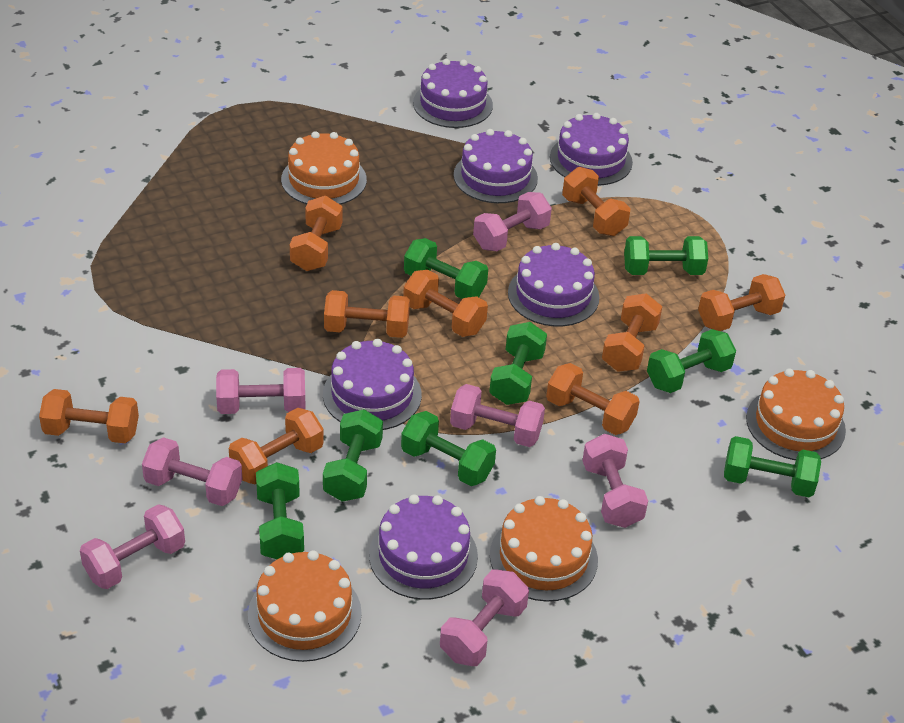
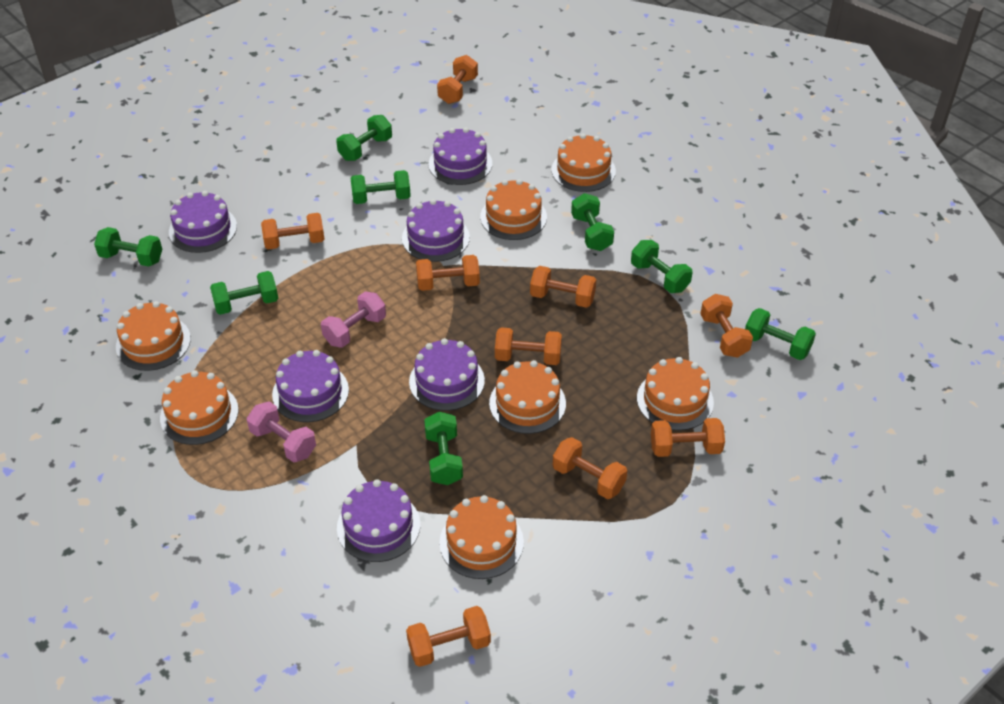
orange cake: 4 -> 7
pink dumbbell: 7 -> 2

